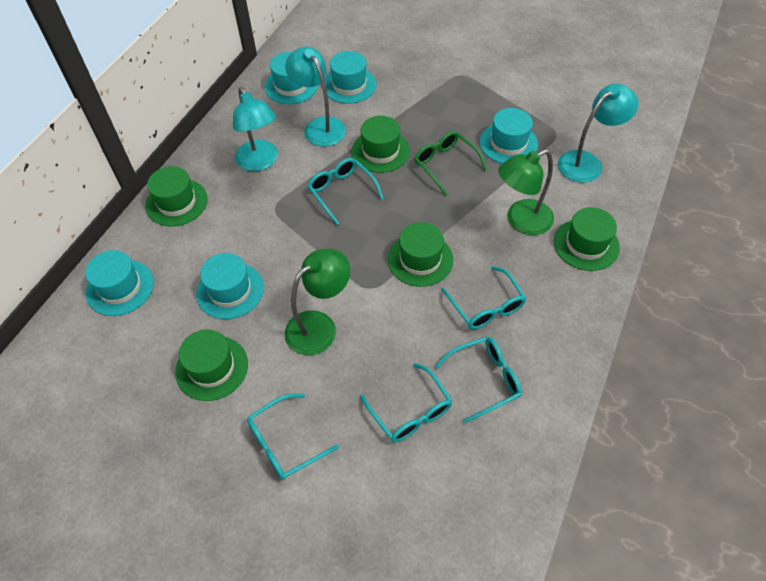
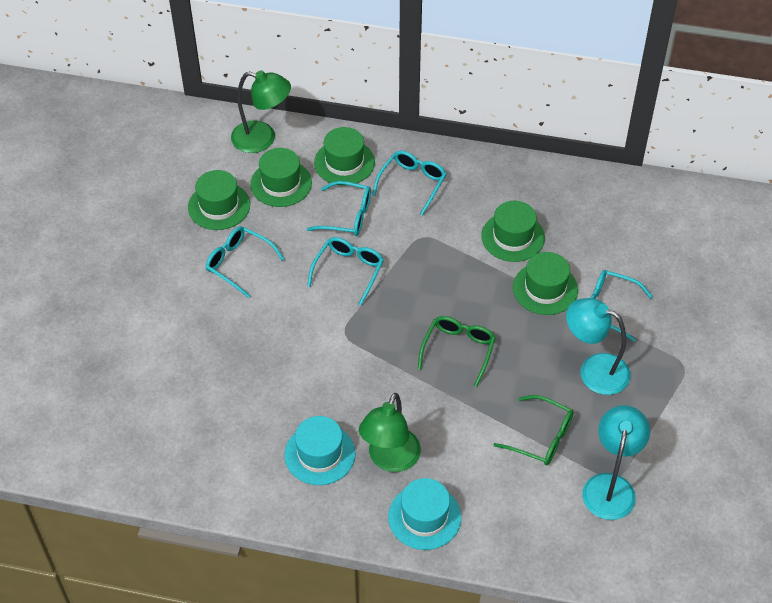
green glasses: 1 -> 2
turquoise hat: 5 -> 2
turquoise lamp: 3 -> 2

